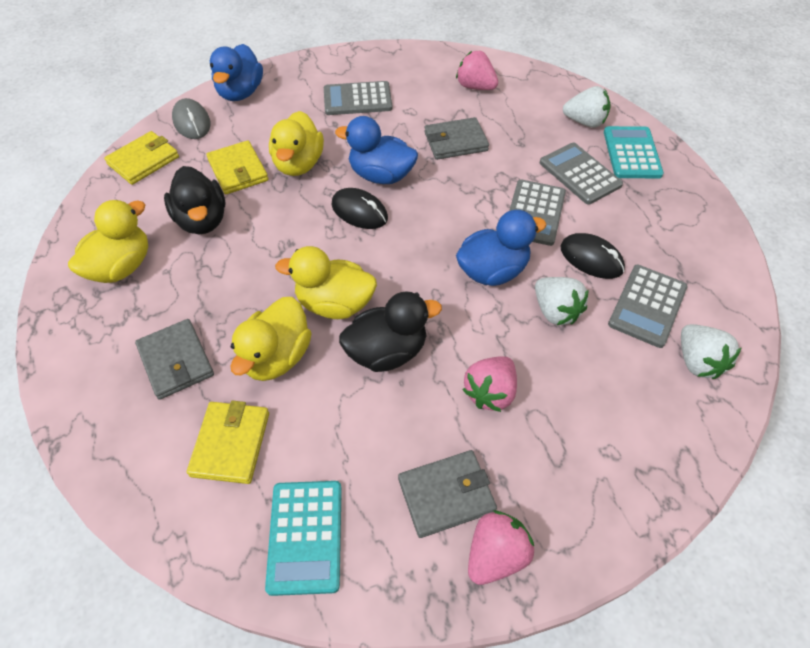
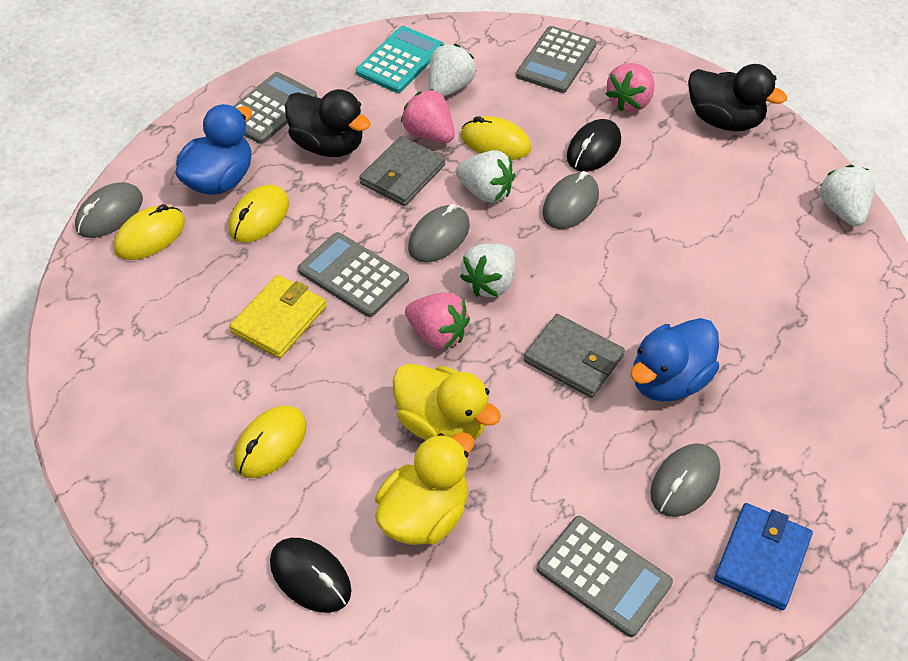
blue duck: 3 -> 2
blue wallet: 0 -> 1
grey mouse: 1 -> 4
grey wallet: 3 -> 2
turquoise calculator: 2 -> 1
white strawberry: 3 -> 4
yellow duck: 4 -> 2
yellow mouse: 0 -> 4
yellow wallet: 3 -> 1

